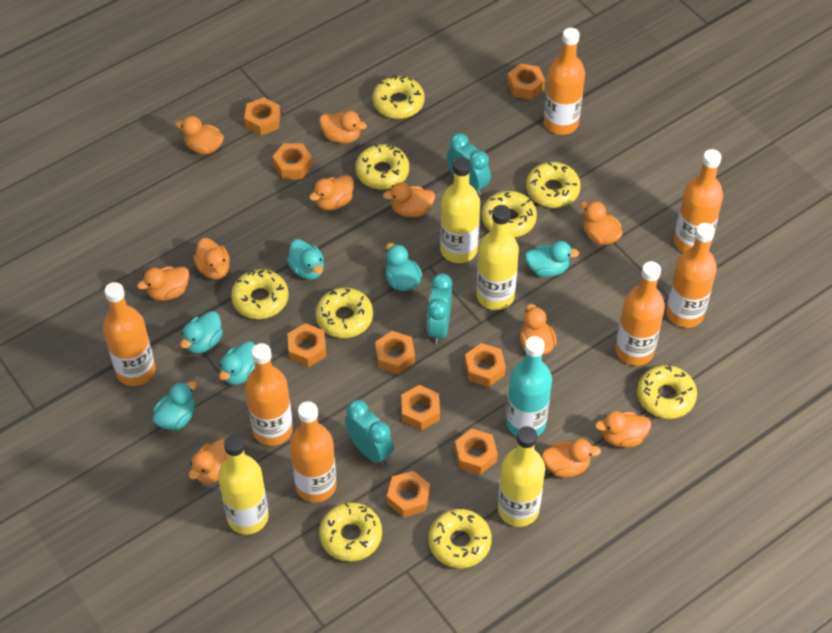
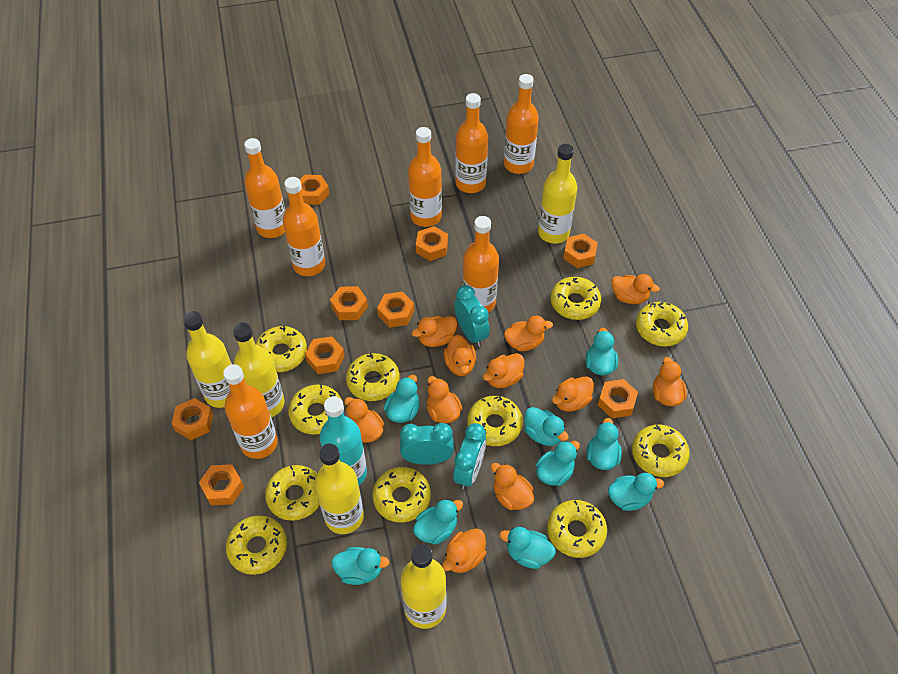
turquoise duck: 6 -> 9
yellow bottle: 4 -> 5
yellow donut: 9 -> 11

